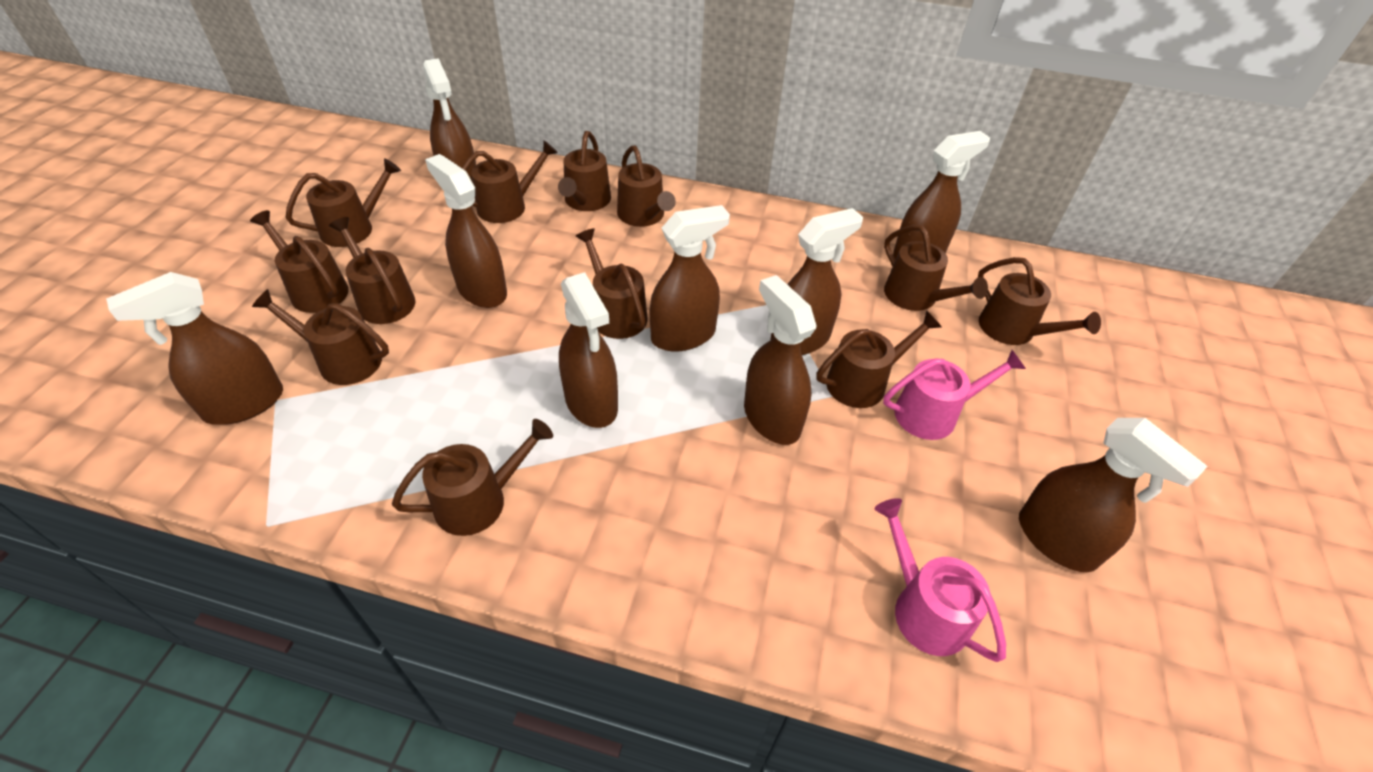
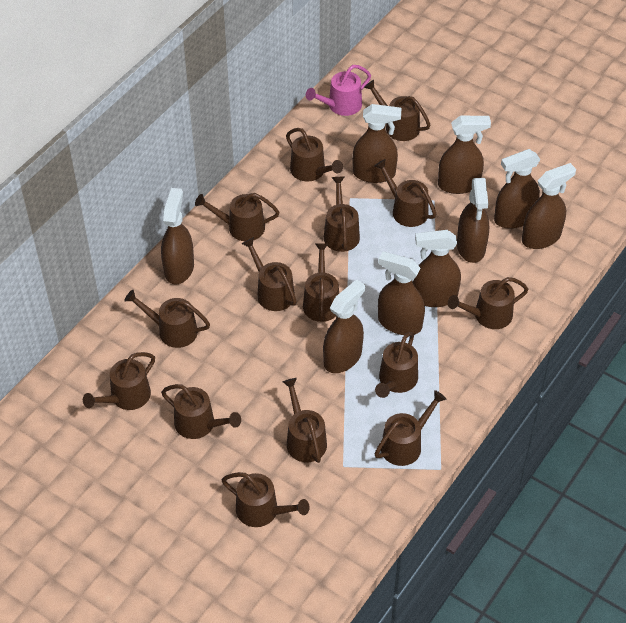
brown watering can: 12 -> 15
pink watering can: 2 -> 1

